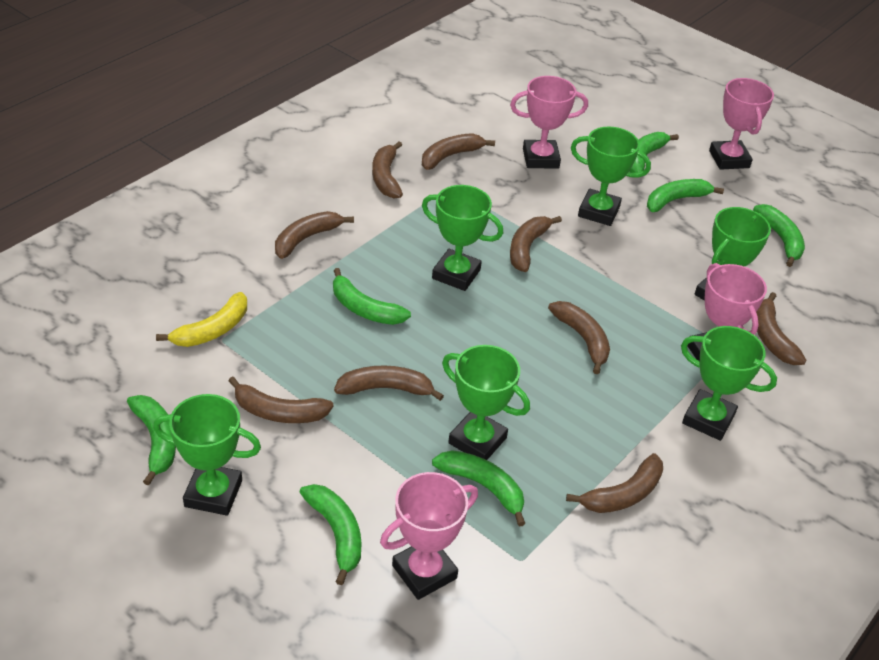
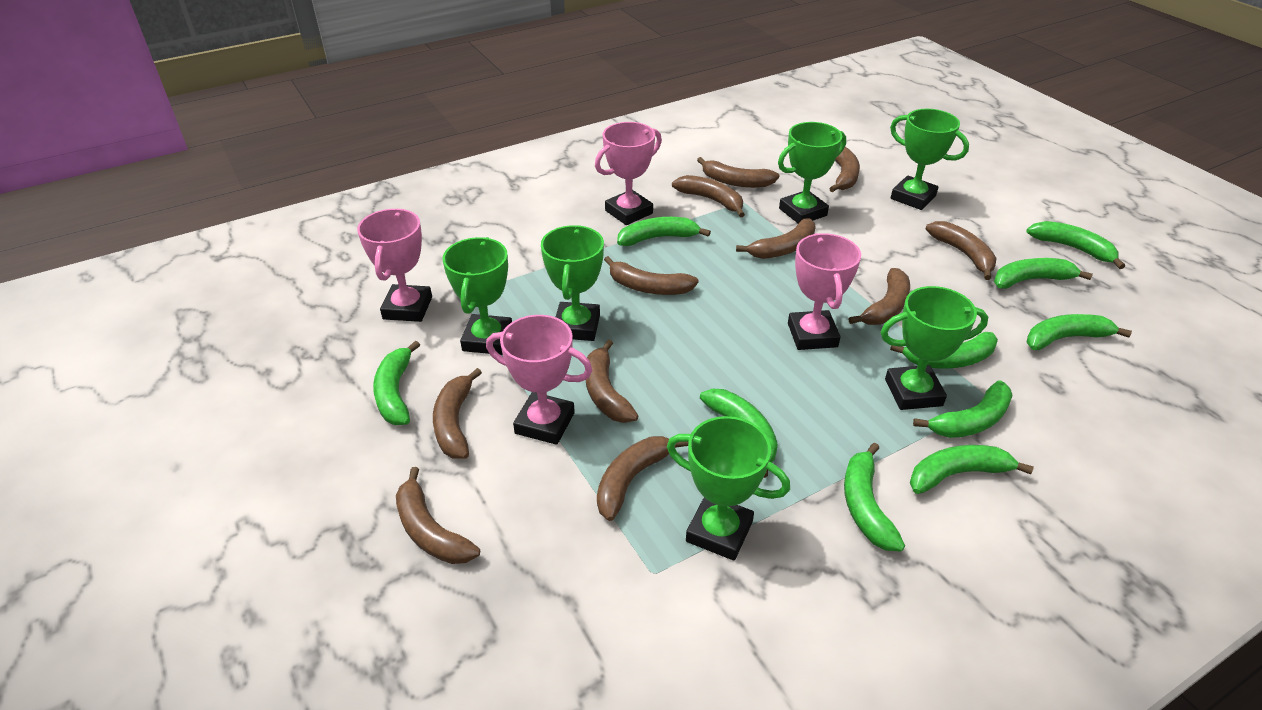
brown banana: 9 -> 11
green banana: 7 -> 10
yellow banana: 1 -> 0

